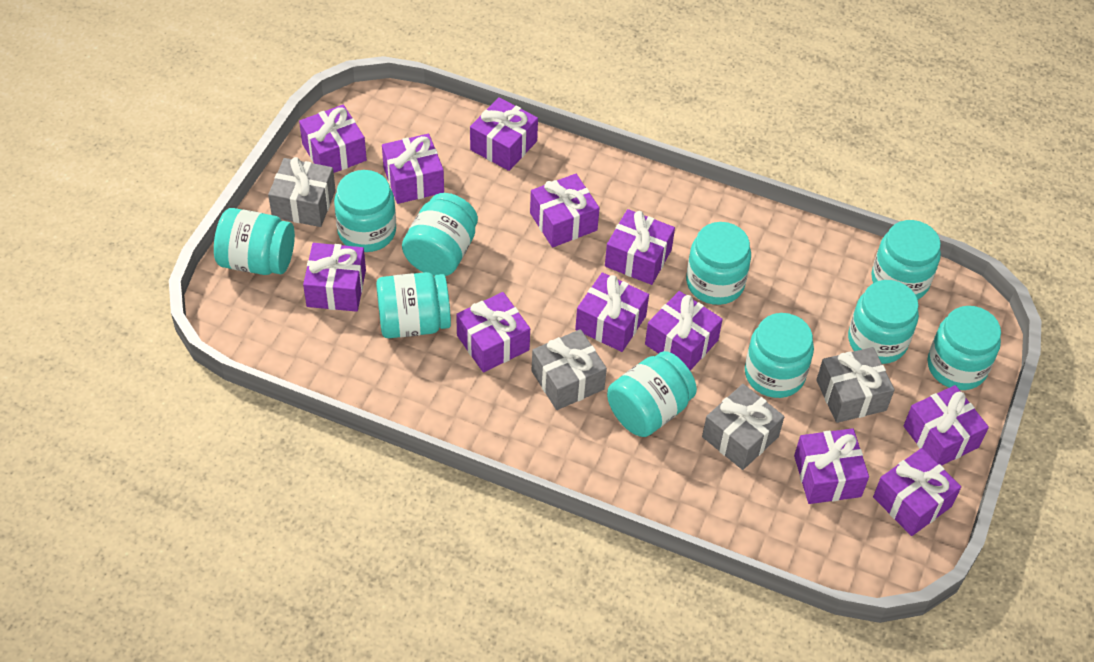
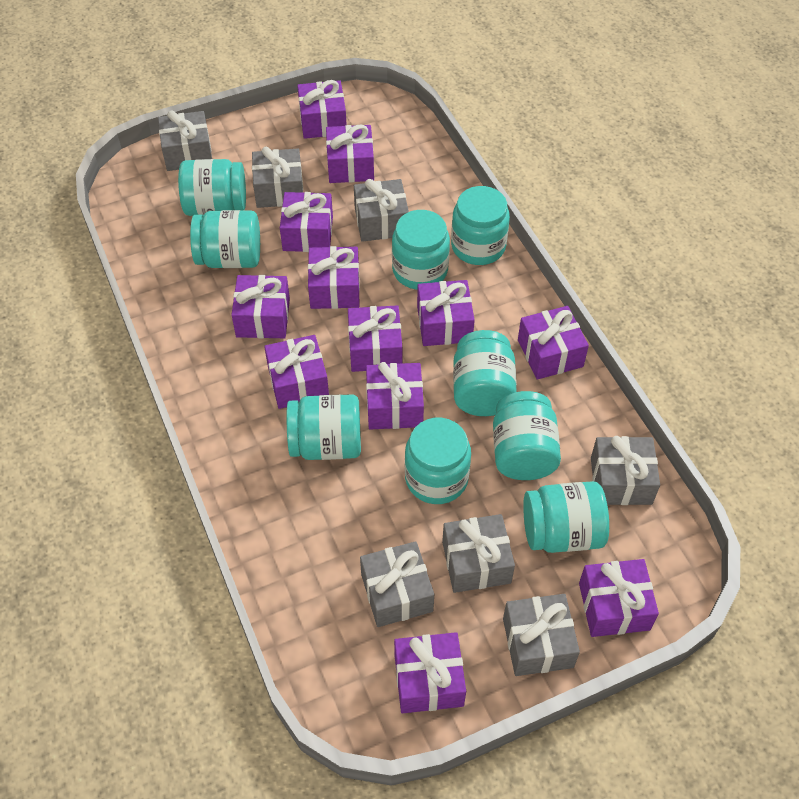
grey gift: 4 -> 7
turquoise jar: 10 -> 9

